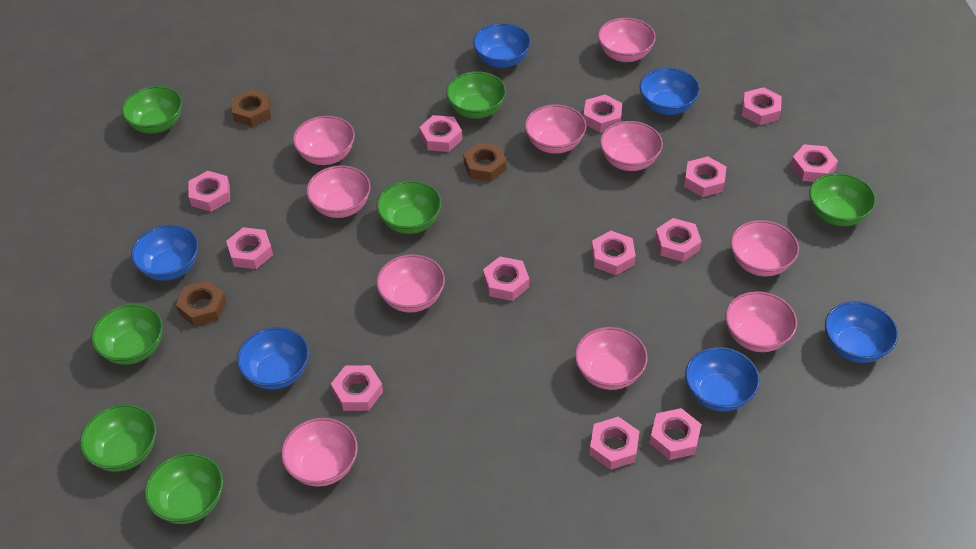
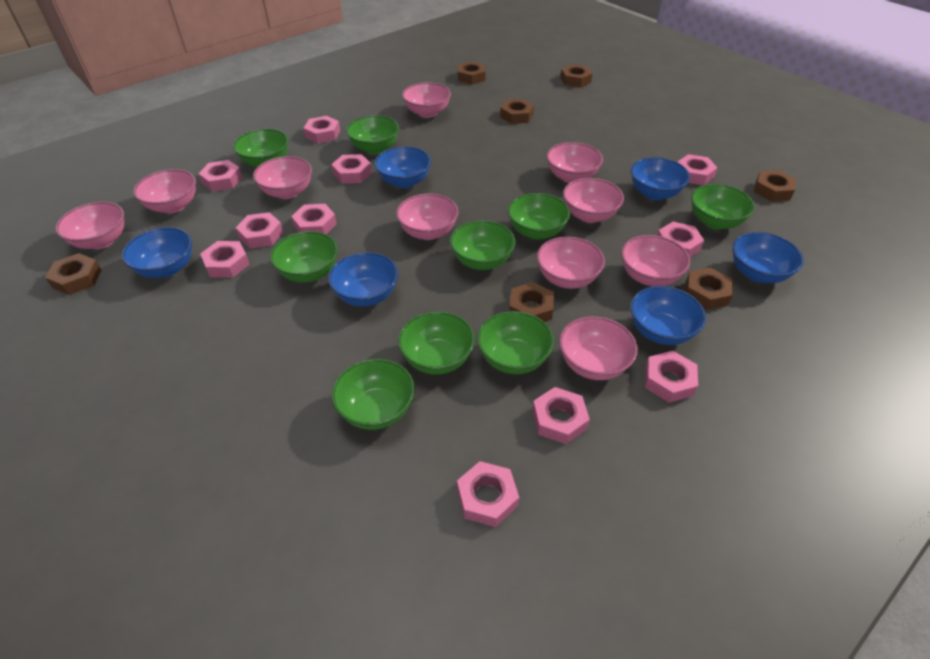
brown nut: 3 -> 7
green bowl: 7 -> 9
pink nut: 13 -> 11

